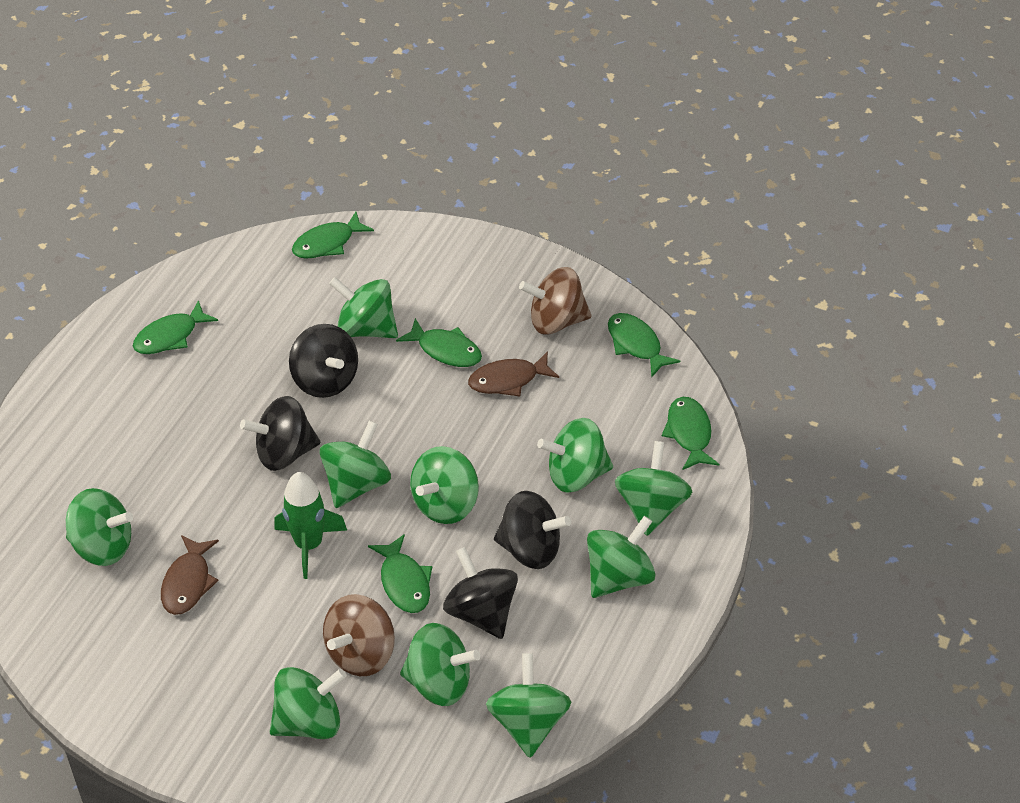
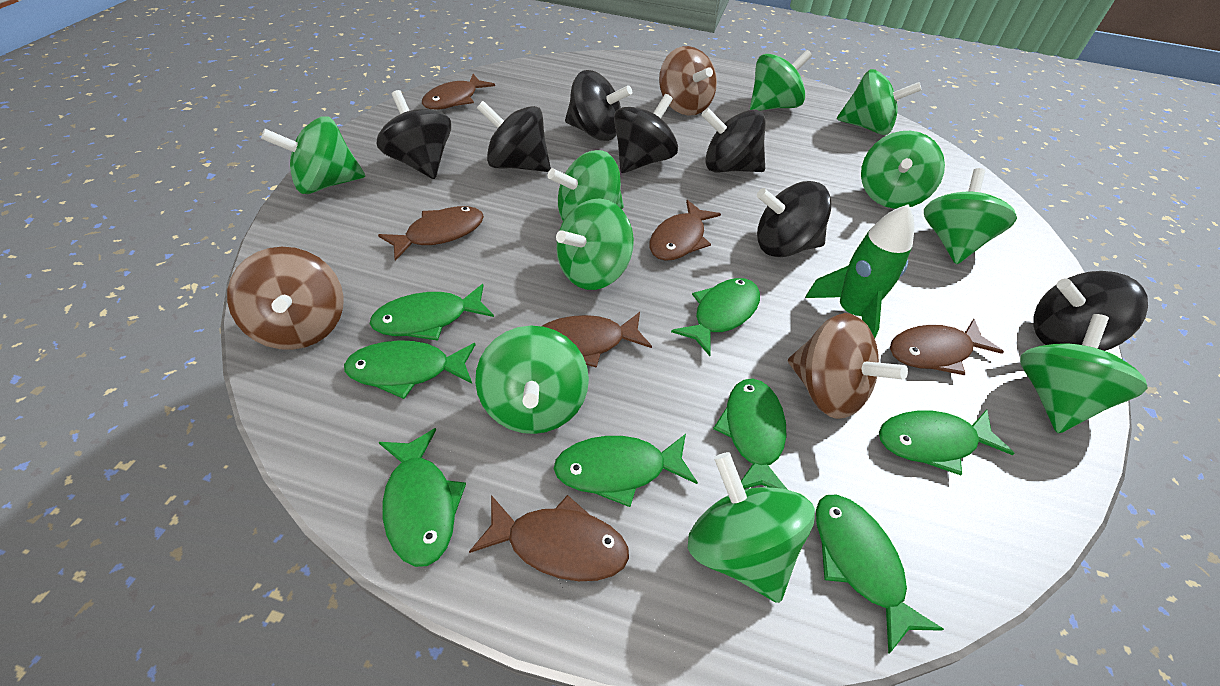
black spinning top: 4 -> 7
brown fish: 2 -> 6
brown spinning top: 2 -> 3
green fish: 6 -> 8

